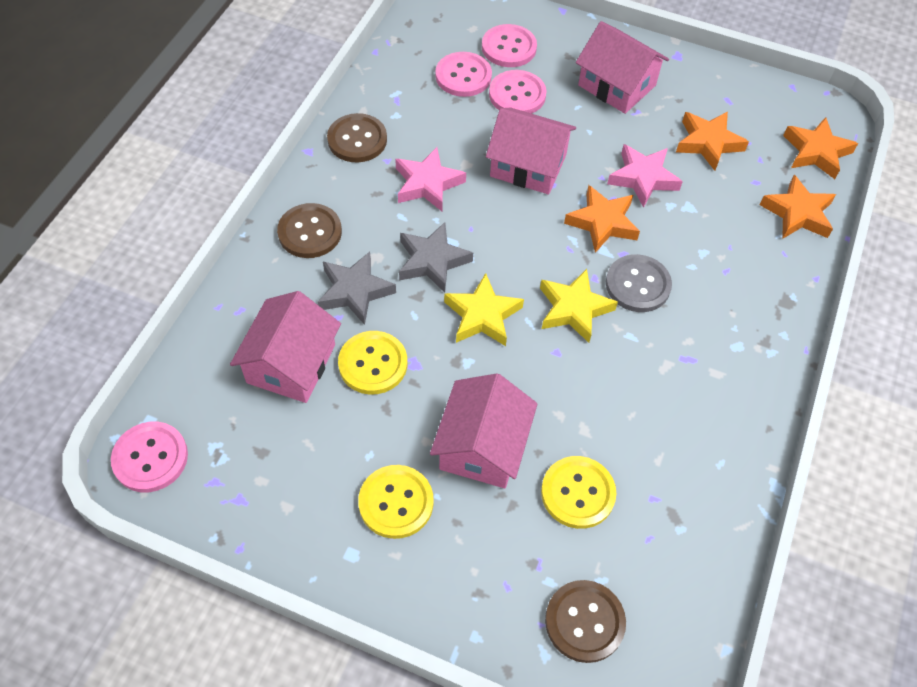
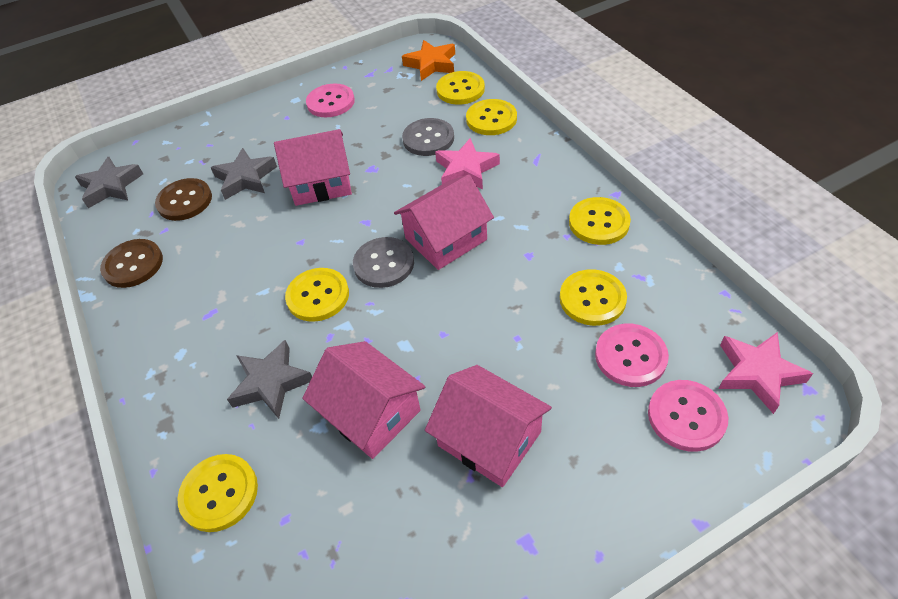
brown button: 3 -> 2
grey button: 1 -> 2
grey star: 2 -> 3
orange star: 4 -> 1
pink button: 4 -> 3
yellow button: 3 -> 6
yellow star: 2 -> 0

